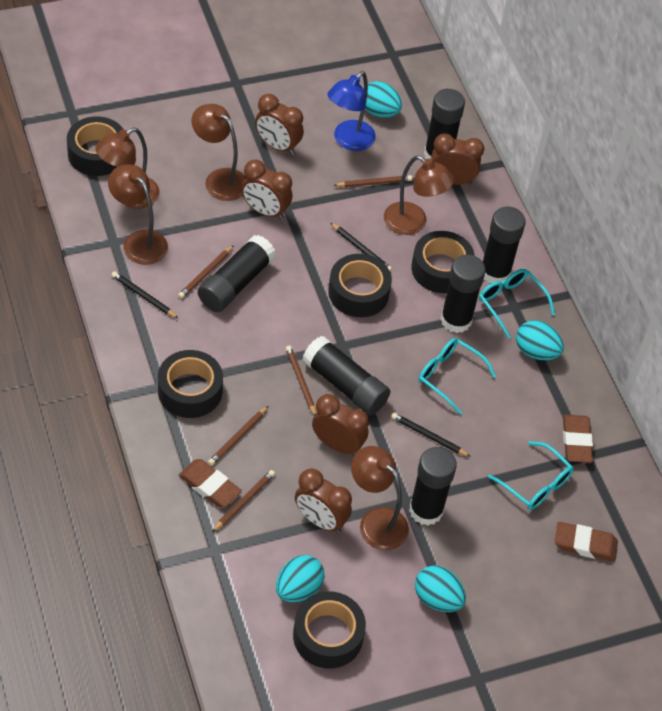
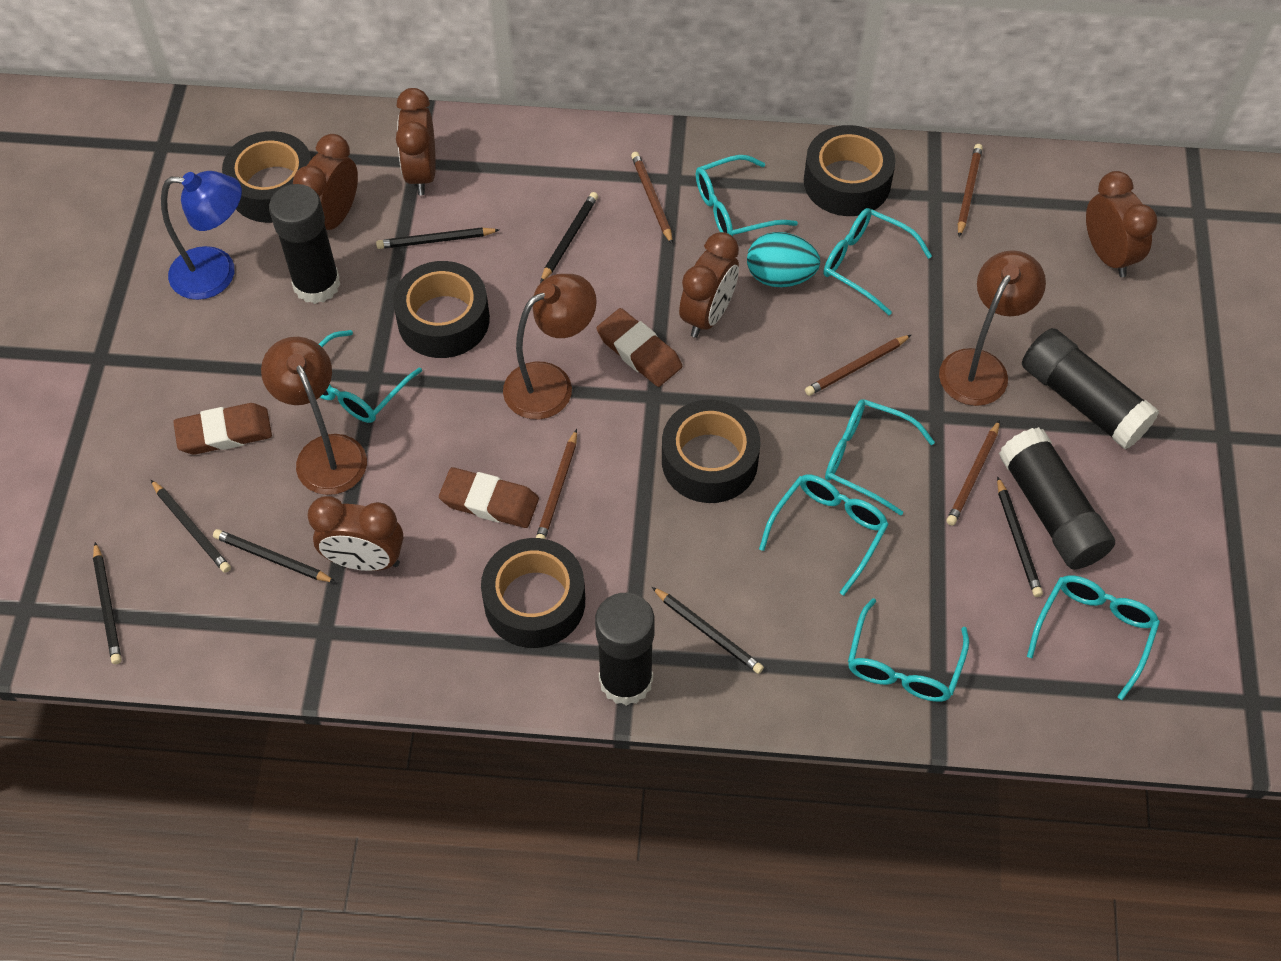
black glue stick: 6 -> 4
black pencil: 3 -> 7
brown lamp: 5 -> 3
turquoise egg: 4 -> 1
turquoise glasses: 3 -> 7

